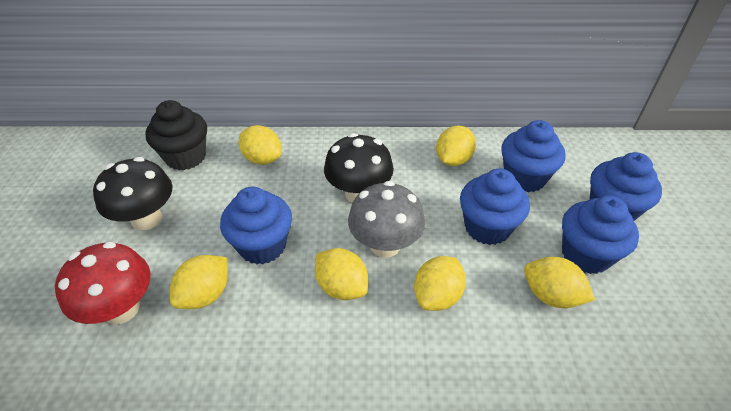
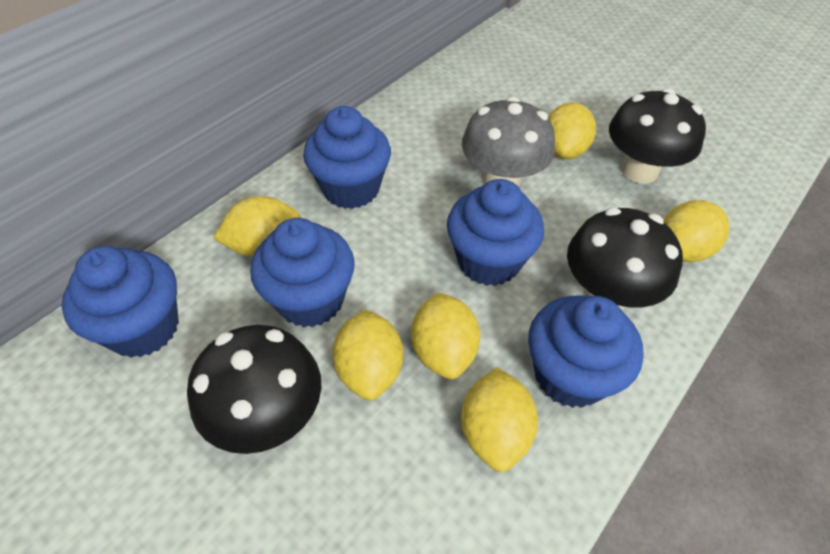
black cupcake: 1 -> 0
black mushroom: 2 -> 3
red mushroom: 1 -> 0

